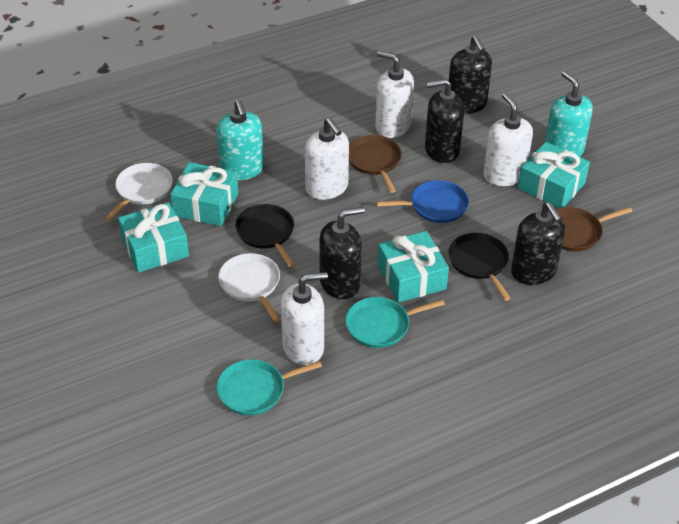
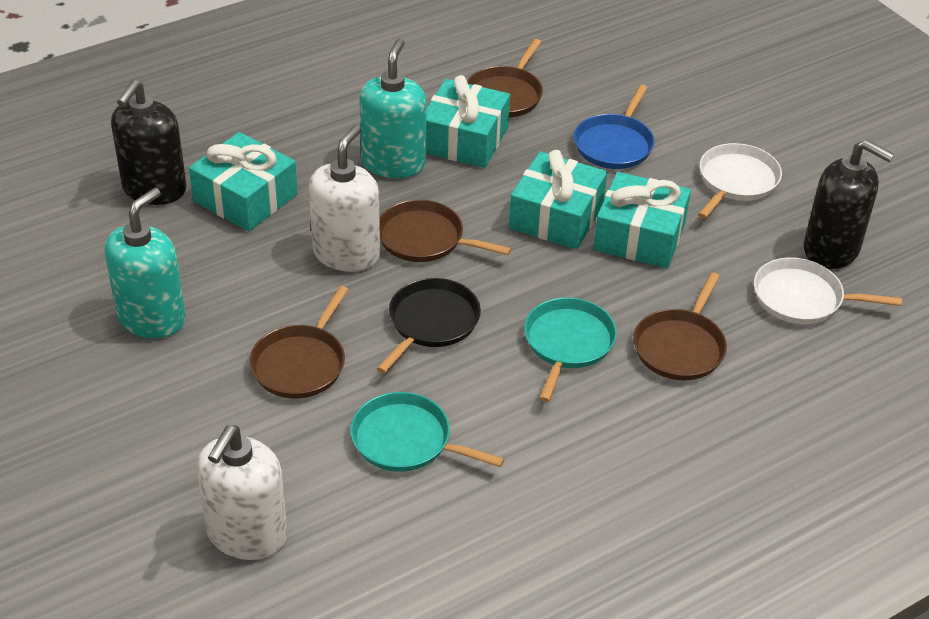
black pan: 2 -> 1
black soap dispenser: 4 -> 2
brown pan: 2 -> 4
white soap dispenser: 4 -> 2

